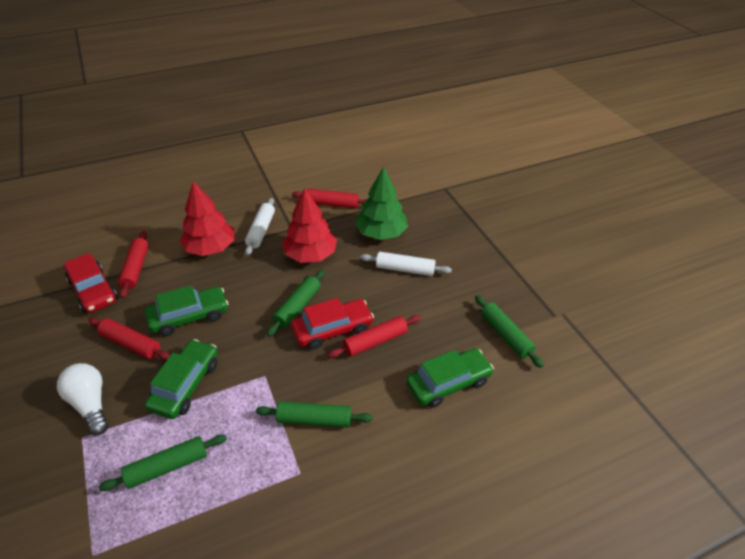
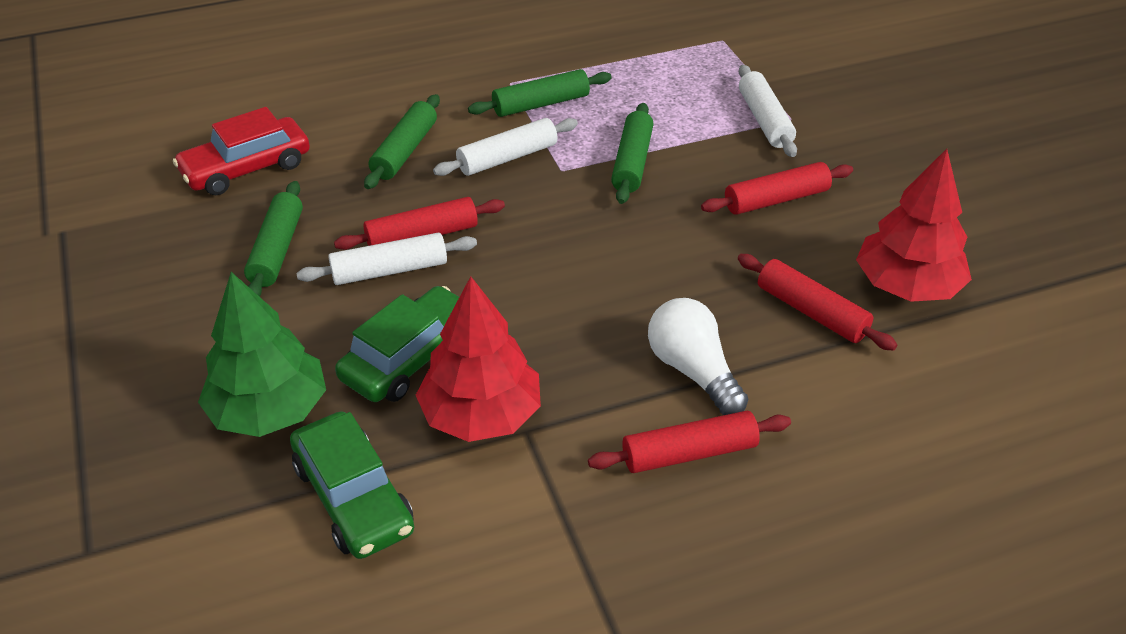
green car: 3 -> 2
red car: 2 -> 1
white rolling pin: 2 -> 3

